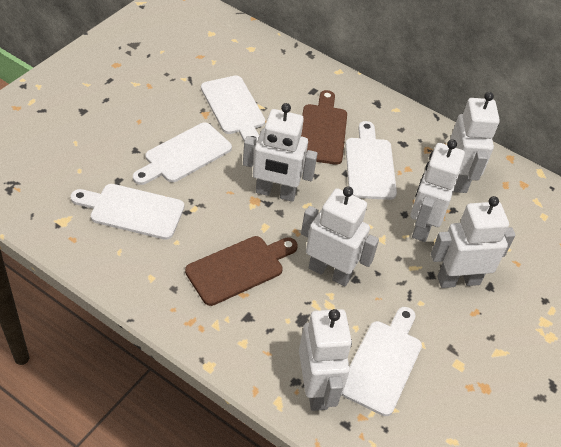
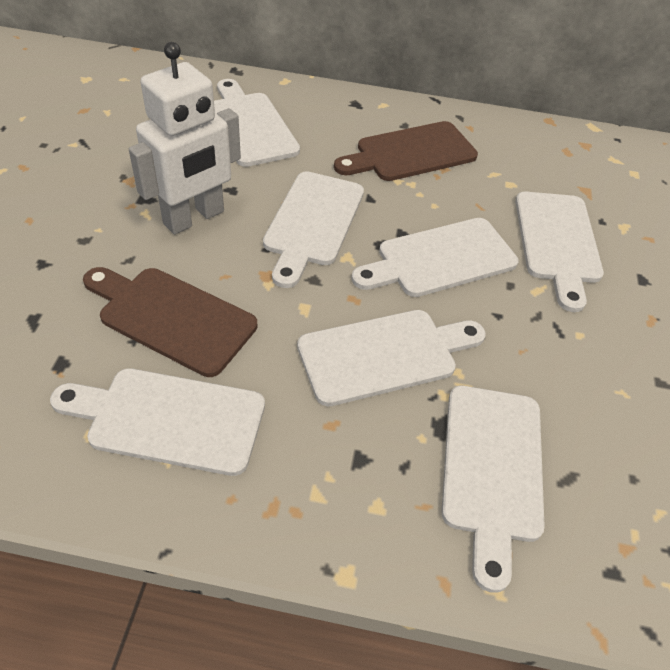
white cutting board: 5 -> 7
white robot: 6 -> 1

